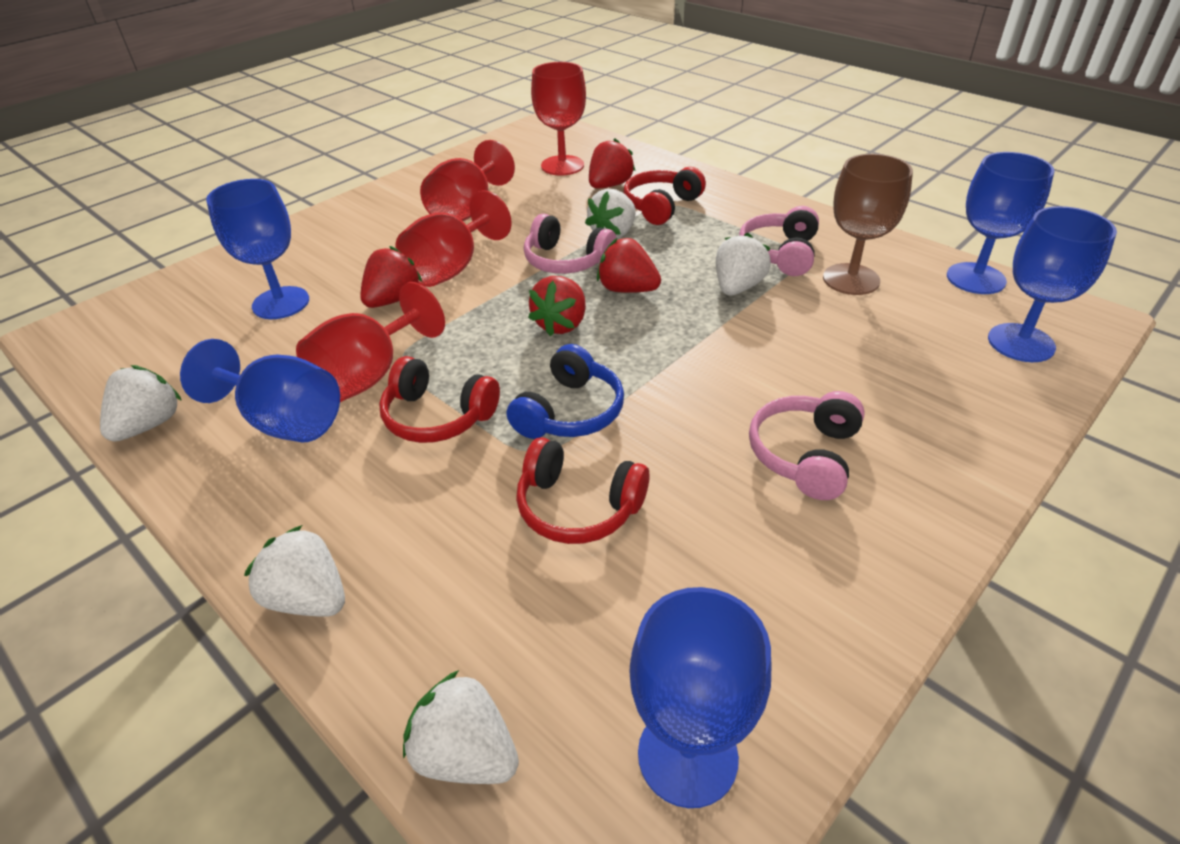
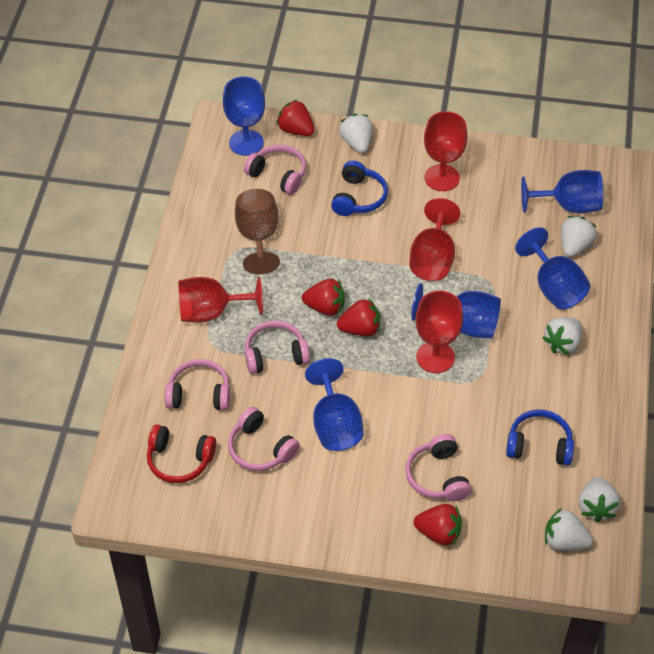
blue headphones: 1 -> 2
pink headphones: 3 -> 5
red headphones: 3 -> 1

